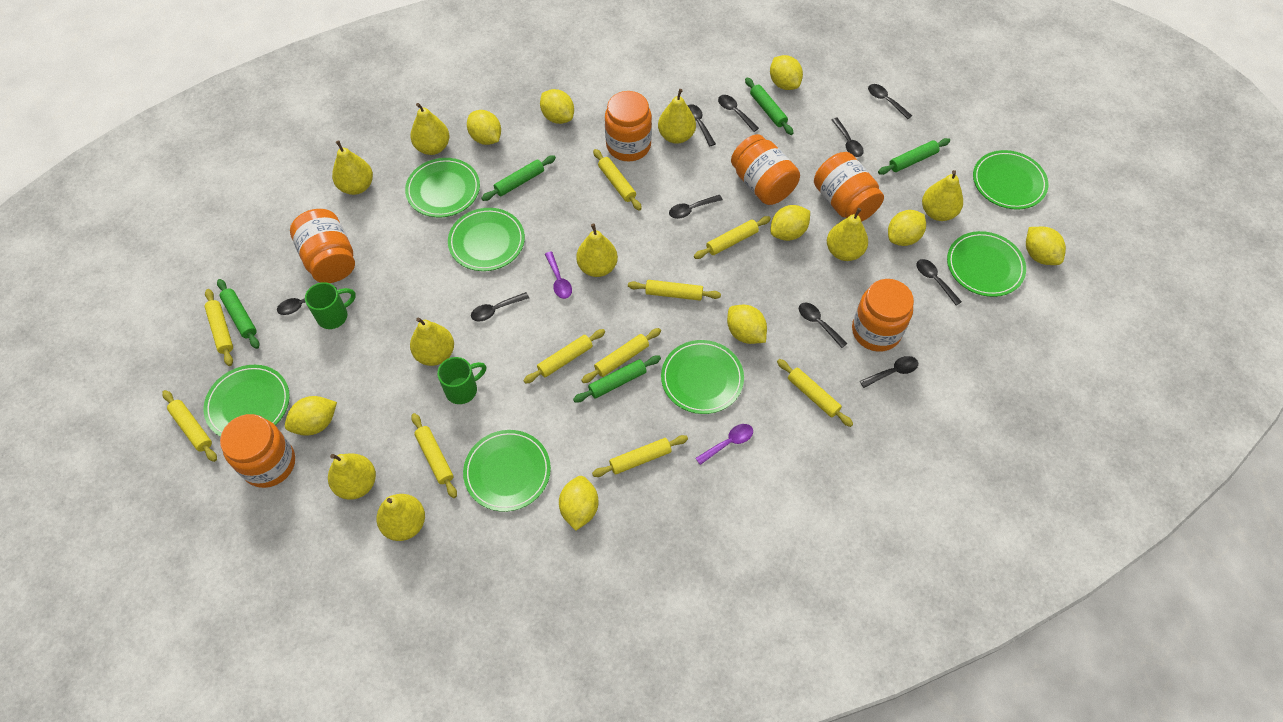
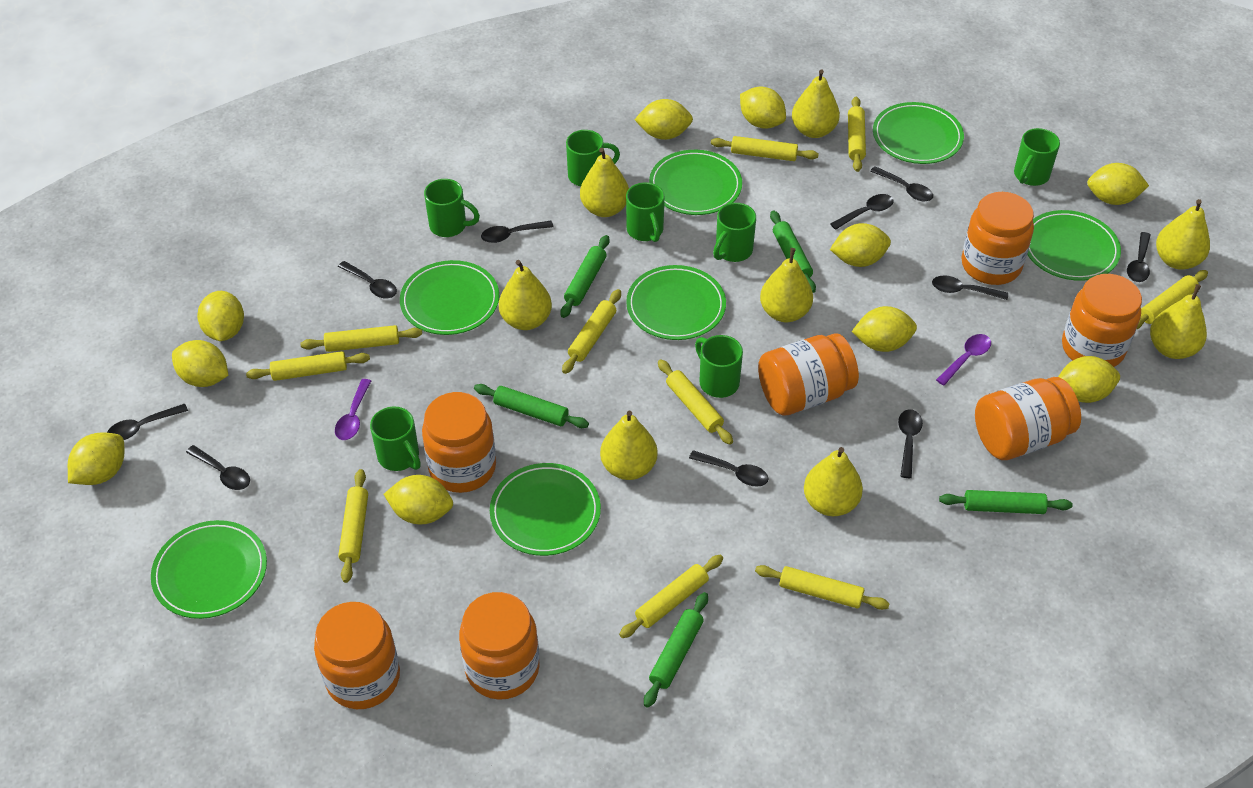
green mug: 2 -> 7
orange jar: 6 -> 7
yellow lemon: 9 -> 10
yellow pear: 9 -> 8

